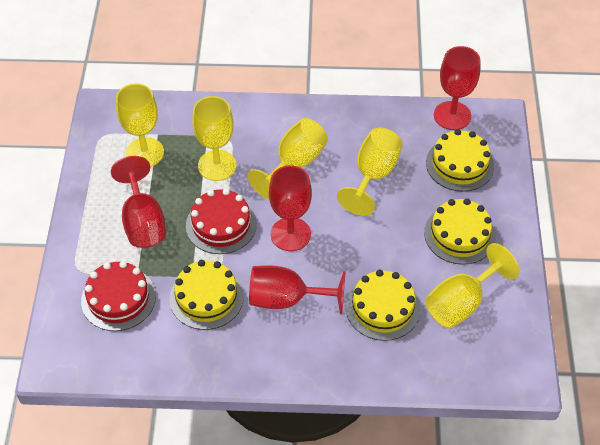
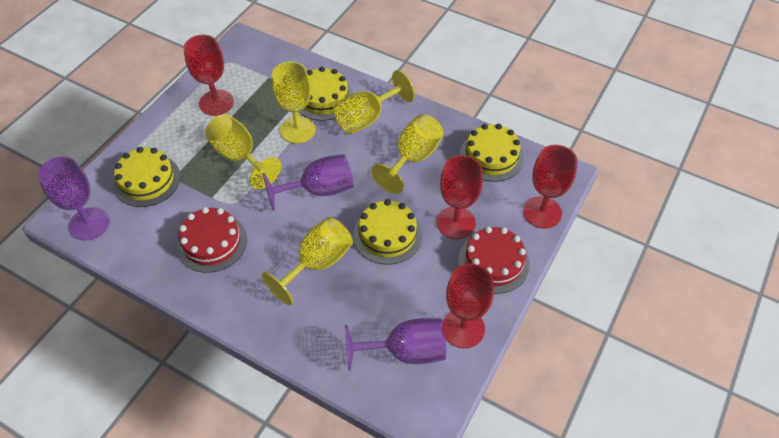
purple goblet: 0 -> 3

